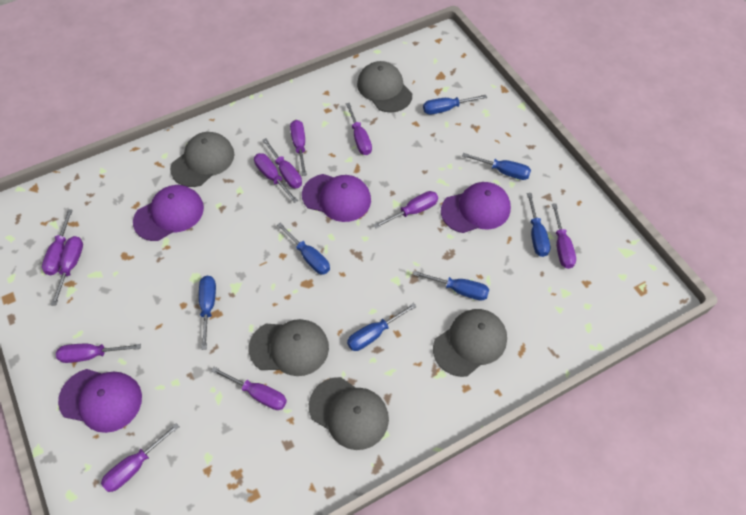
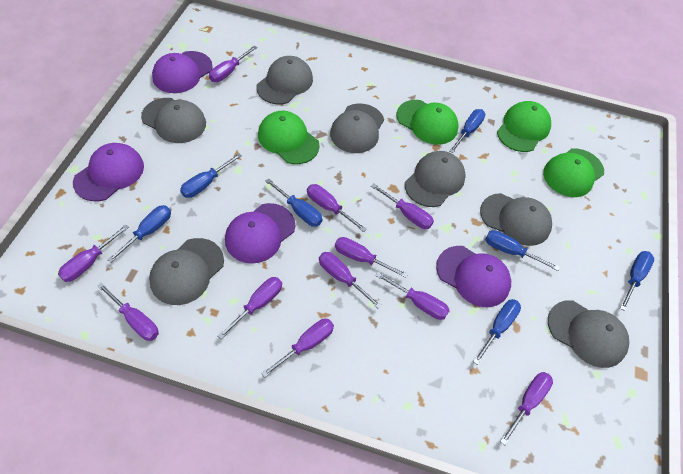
green cap: 0 -> 4
grey cap: 5 -> 7

